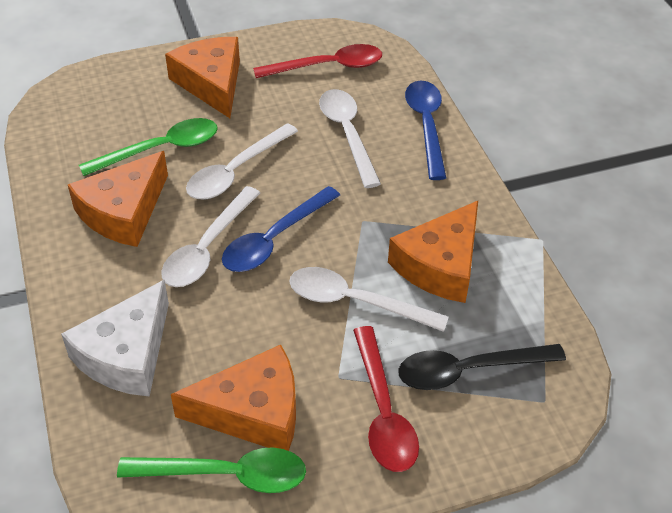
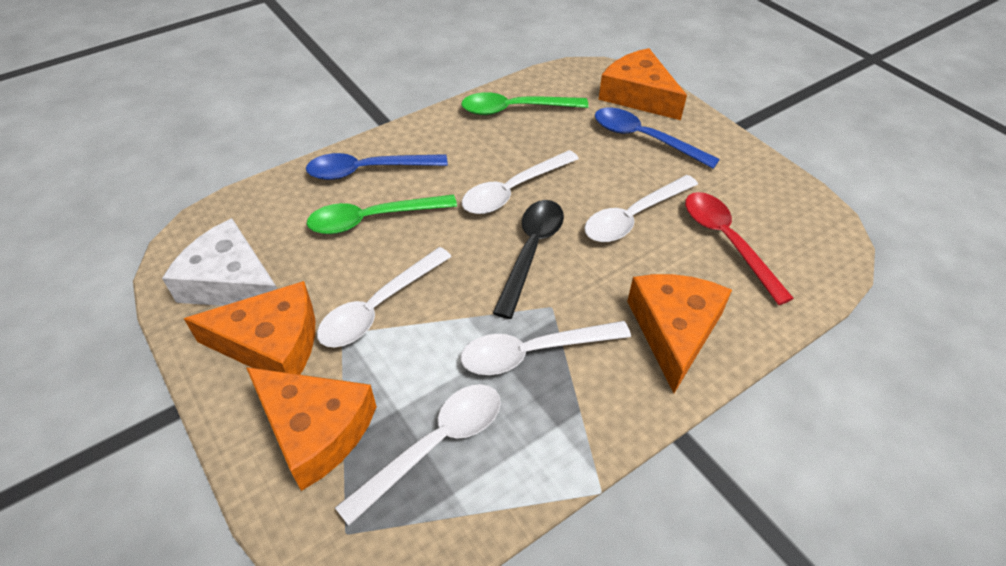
red spoon: 2 -> 1
white spoon: 4 -> 5

